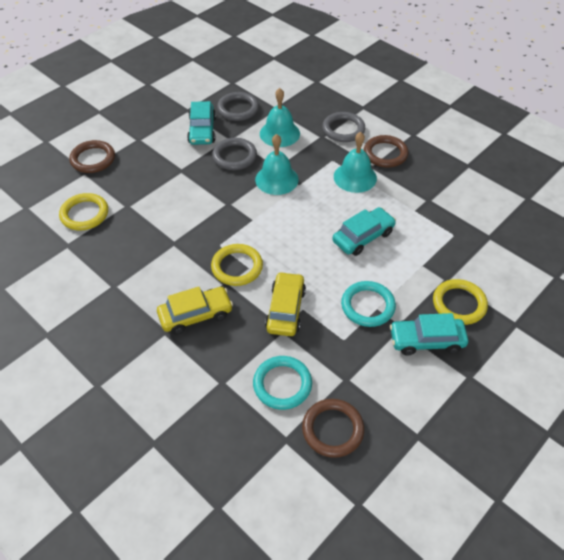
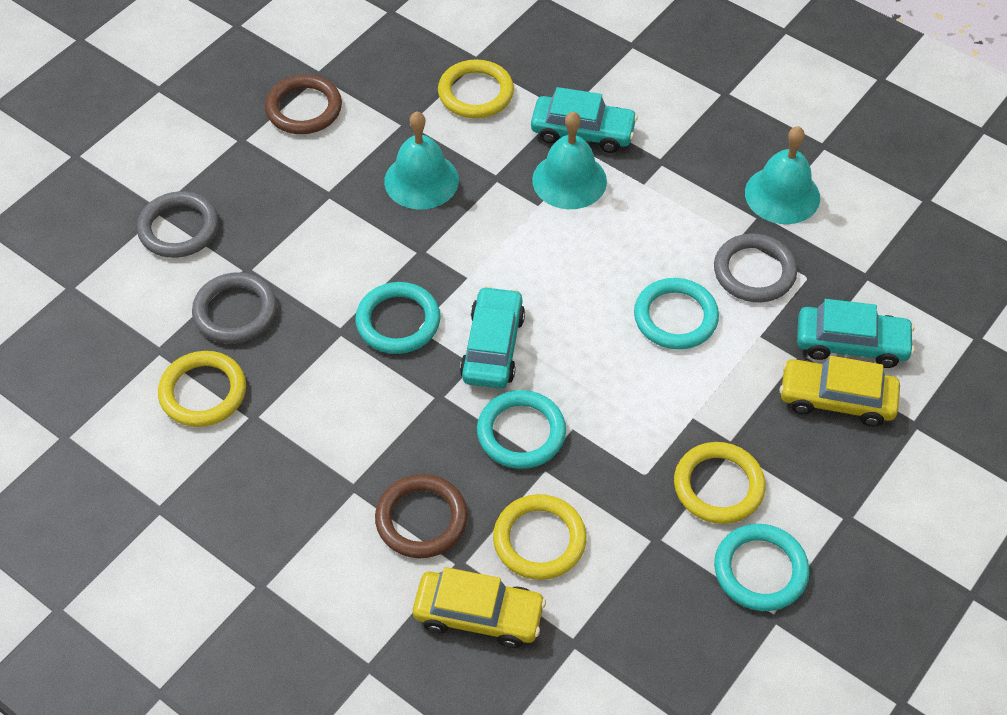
brown ring: 3 -> 2
turquoise ring: 2 -> 4
yellow ring: 3 -> 4

